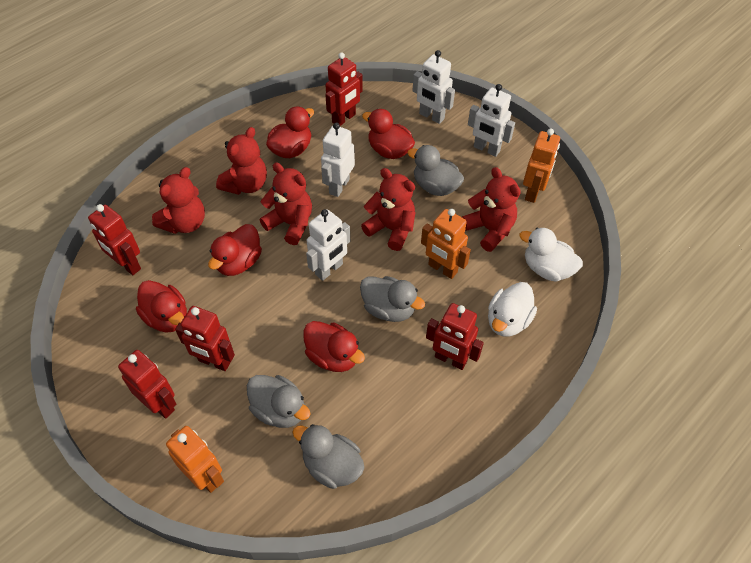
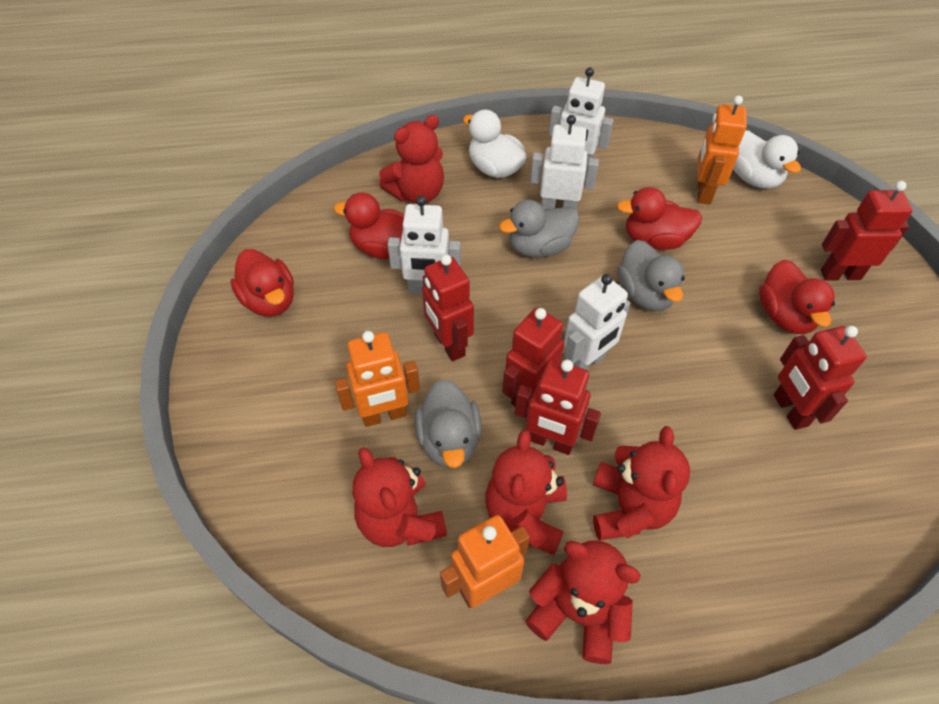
grey duck: 4 -> 3
red duck: 5 -> 4

